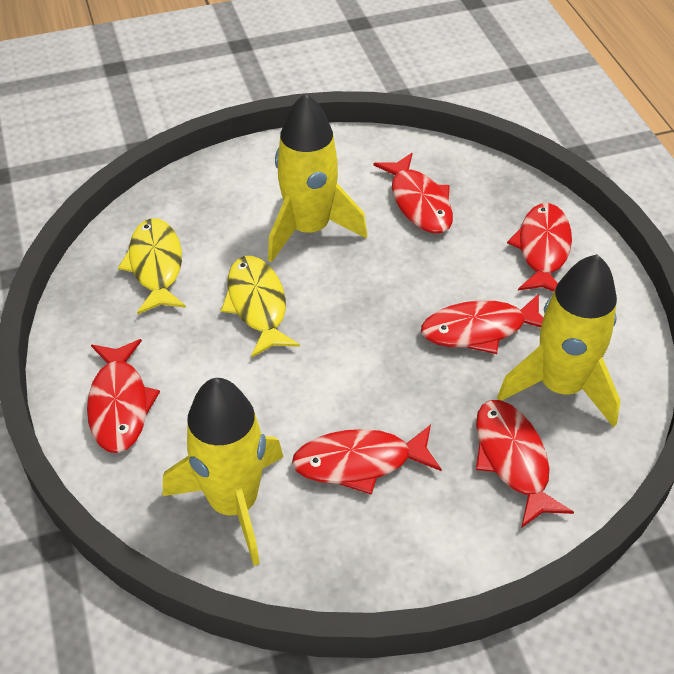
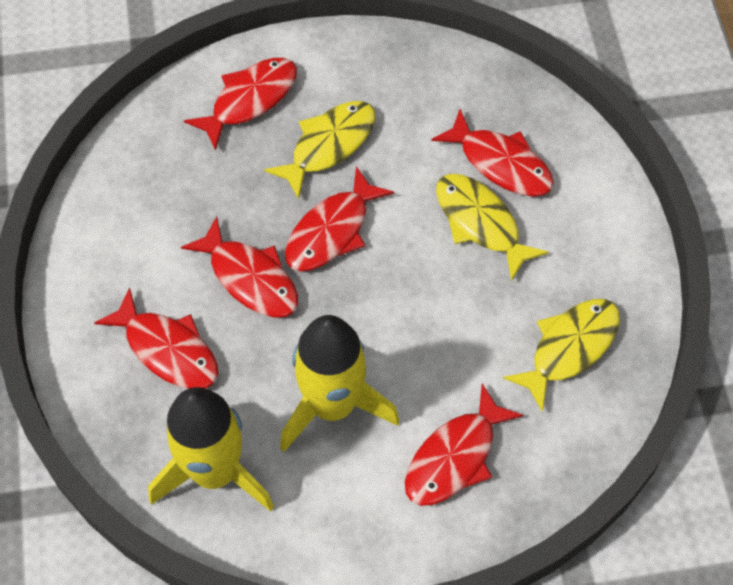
yellow fish: 2 -> 3
yellow rocket: 3 -> 2

